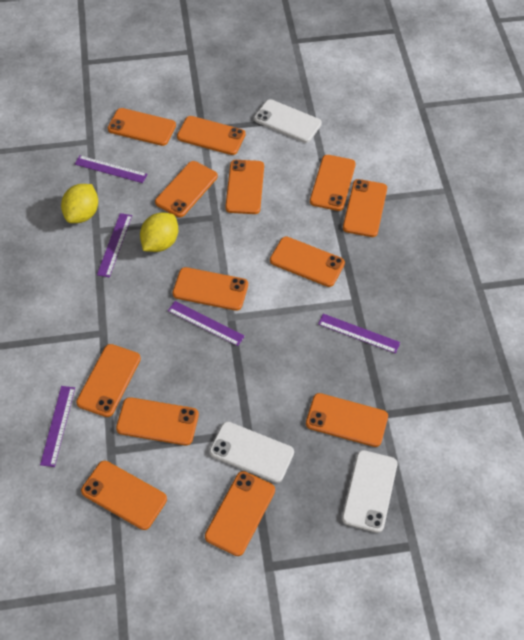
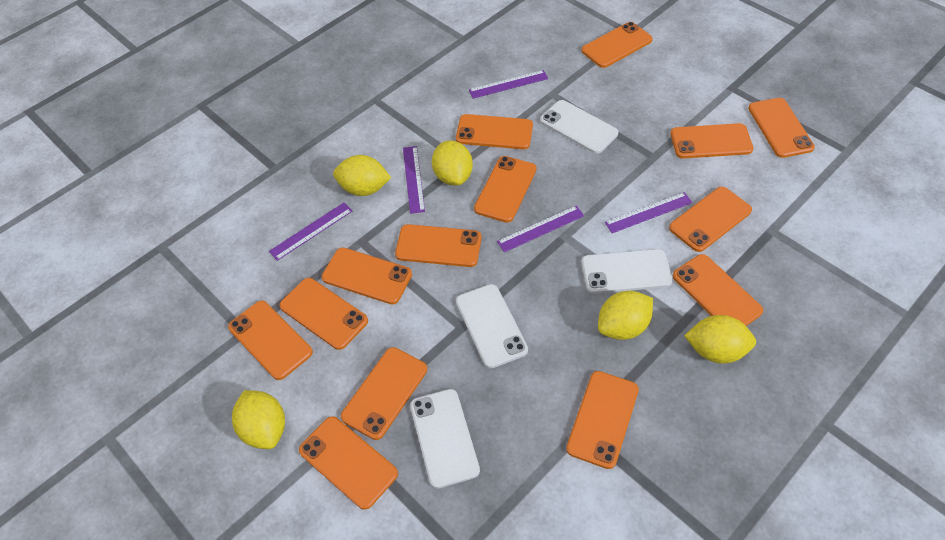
orange phone: 13 -> 14
white phone: 3 -> 4
yellow lemon: 2 -> 5

